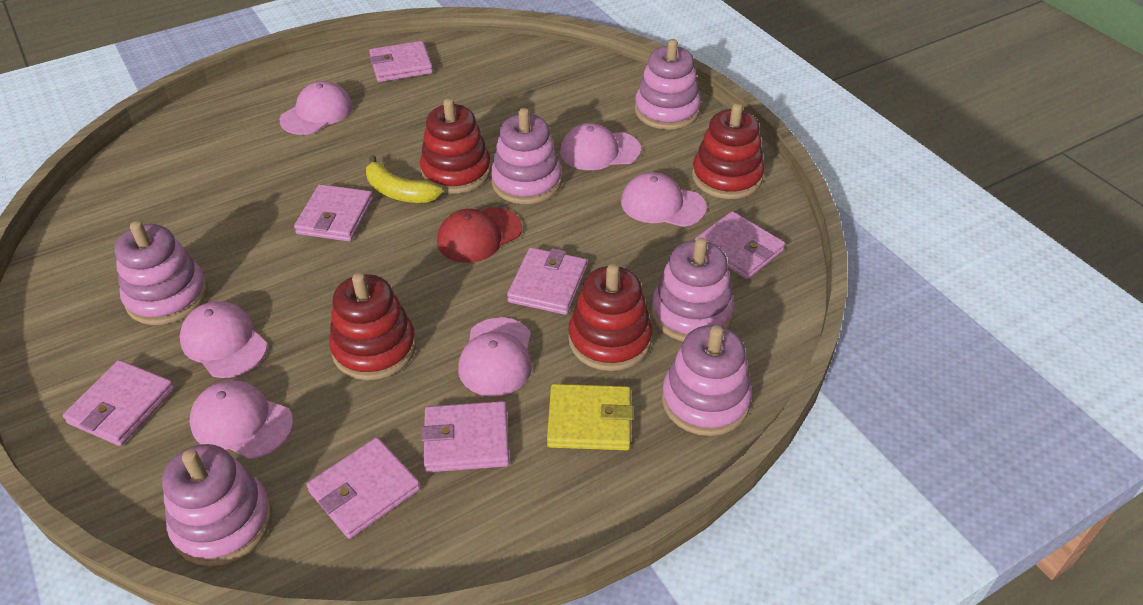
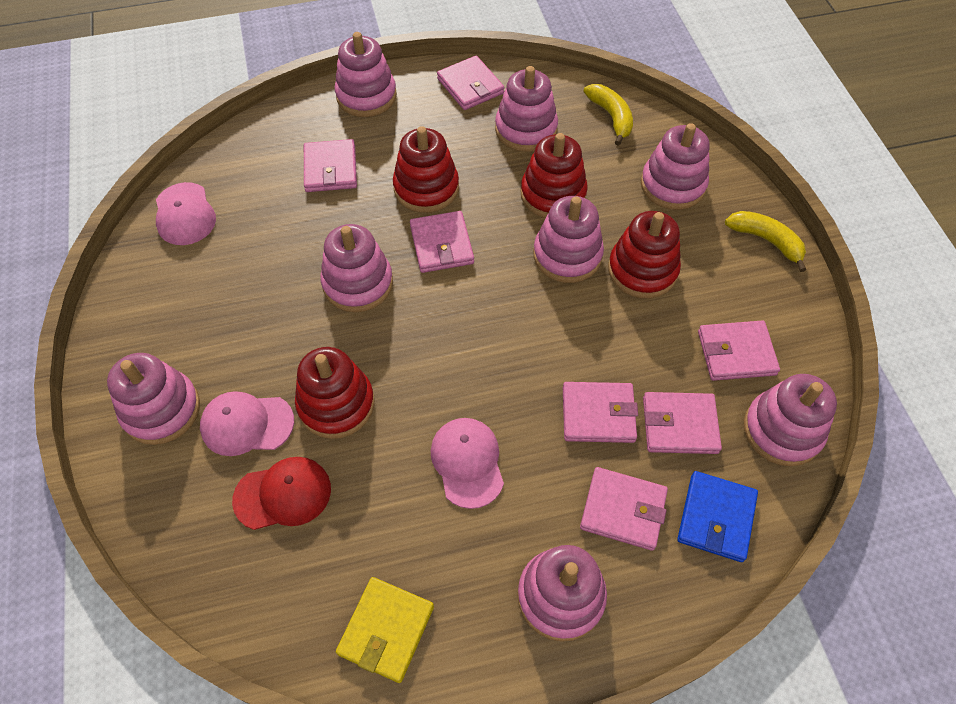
blue wallet: 0 -> 1
pink cap: 6 -> 3
pink stacking toy: 6 -> 8
yellow banana: 1 -> 2

